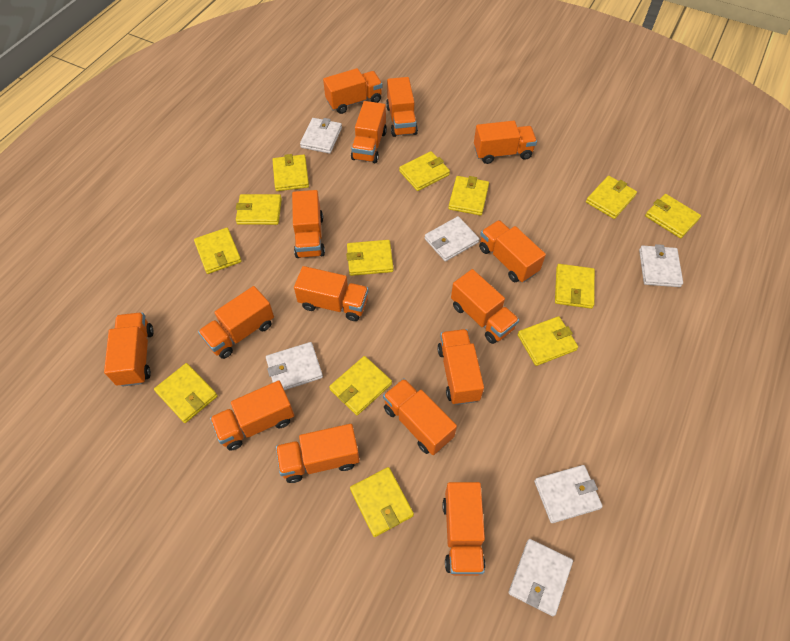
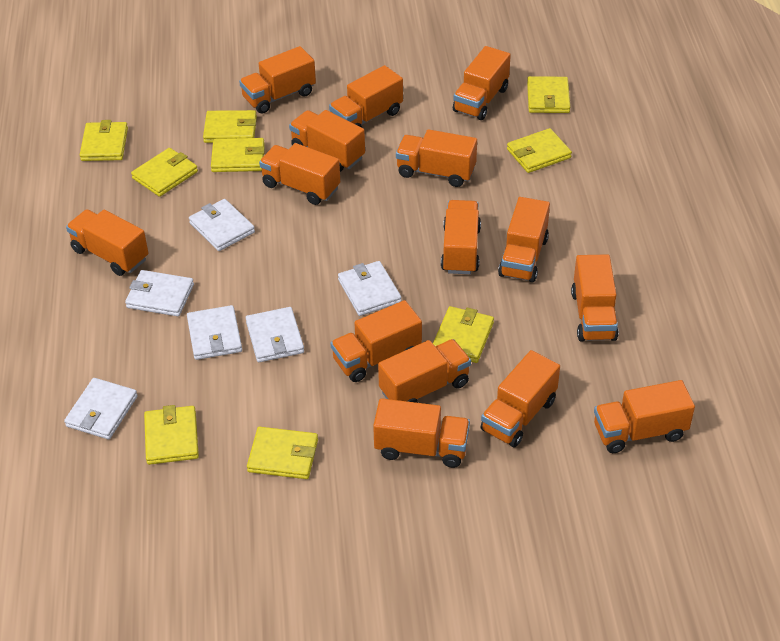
yellow wallet: 13 -> 9

